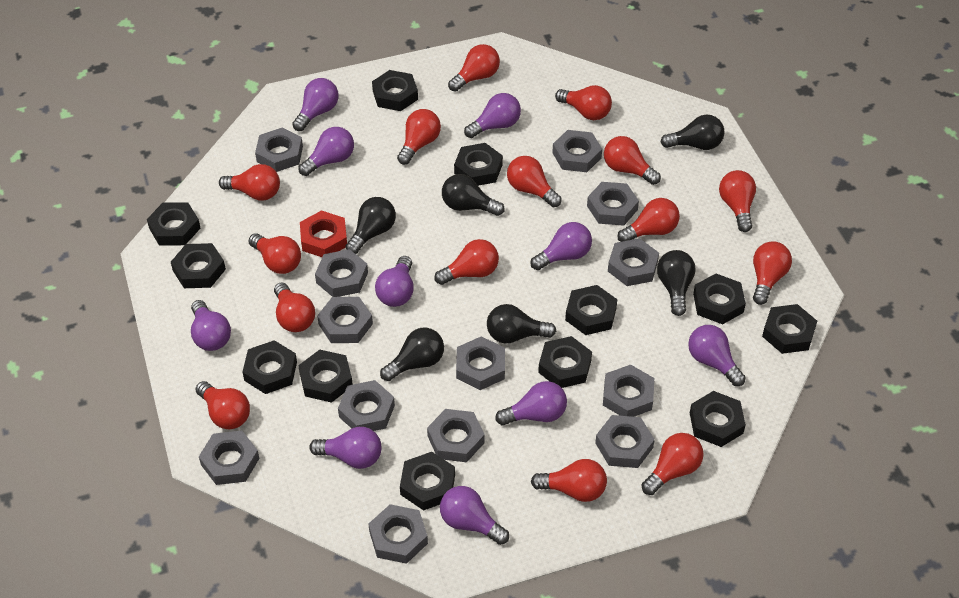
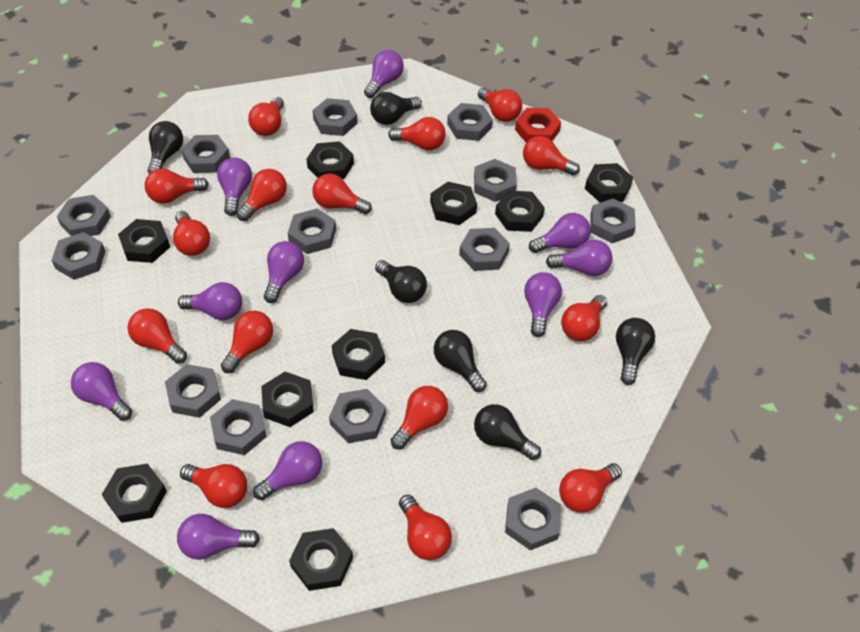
black nut: 12 -> 9

